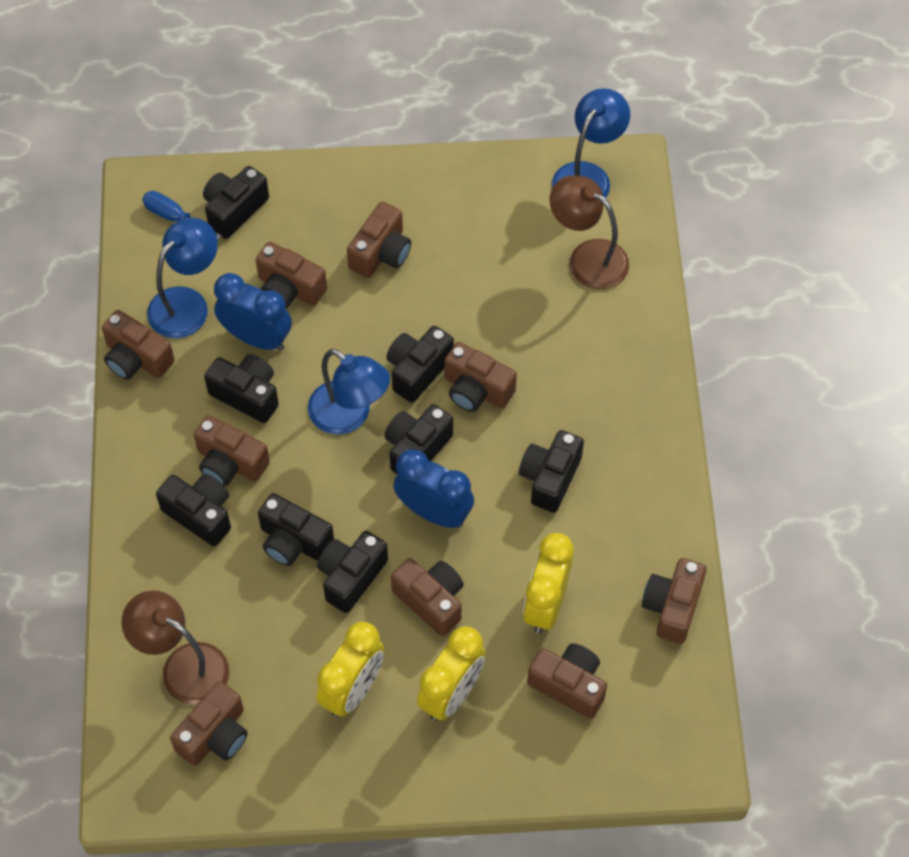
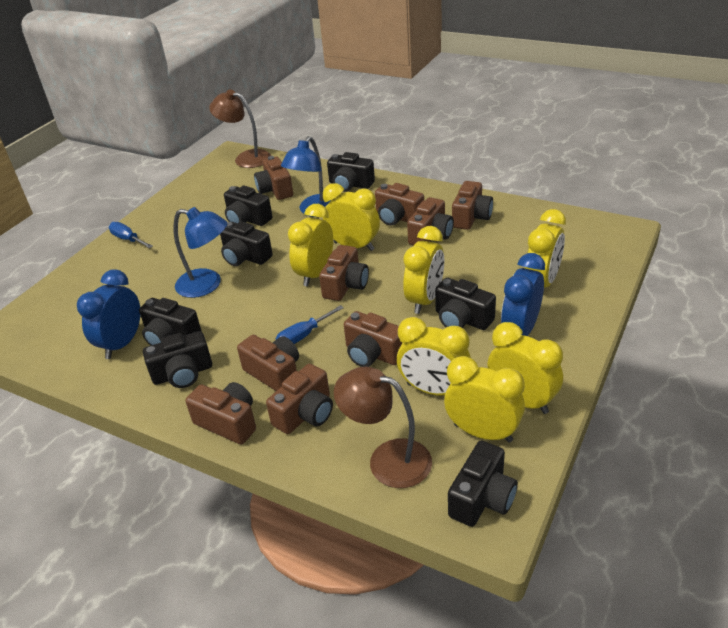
black camera: 8 -> 7
blue lamp: 3 -> 2
blue screwdriver: 1 -> 2
yellow clock: 3 -> 7

